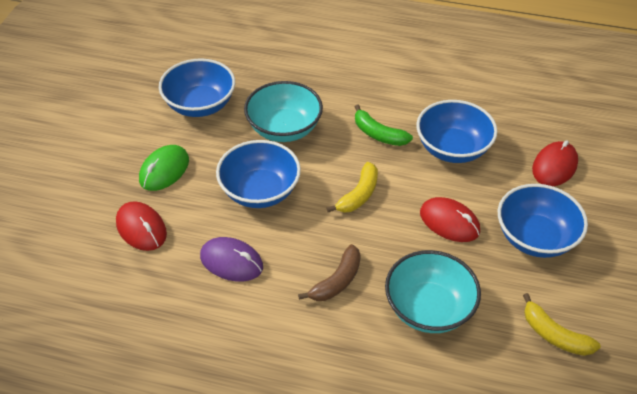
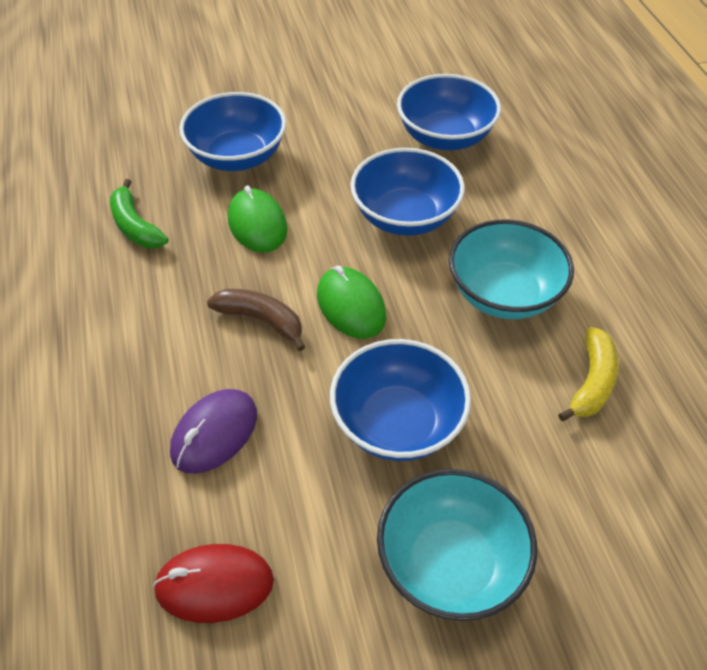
green mouse: 1 -> 2
red mouse: 3 -> 1
yellow banana: 2 -> 1

